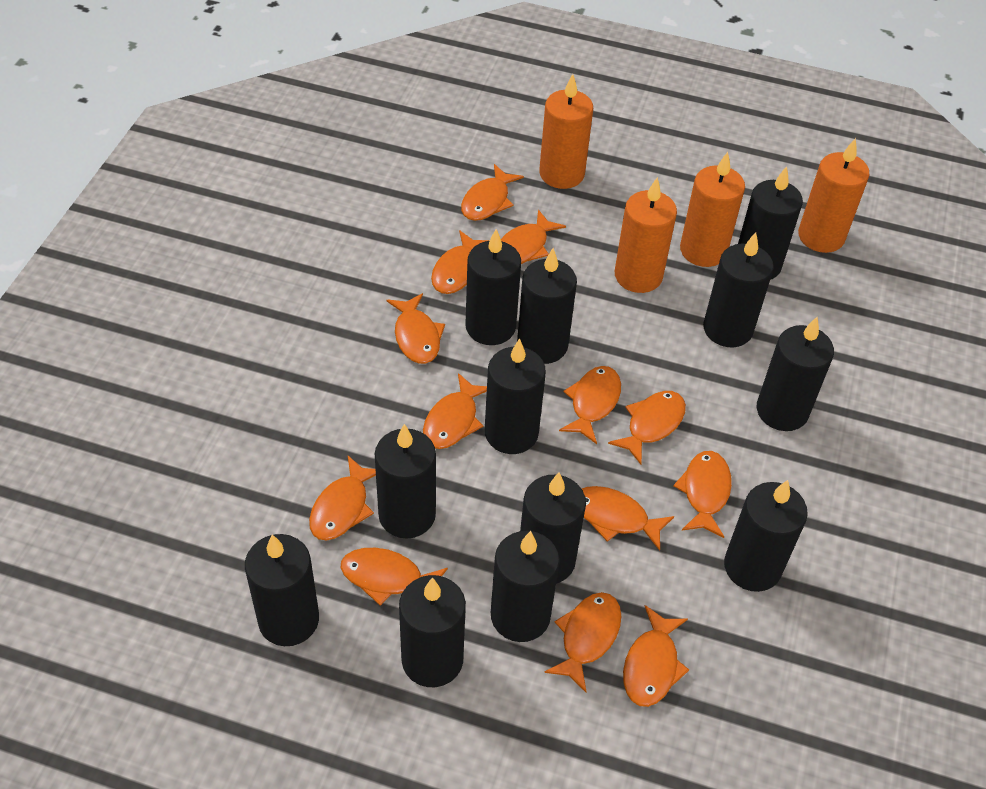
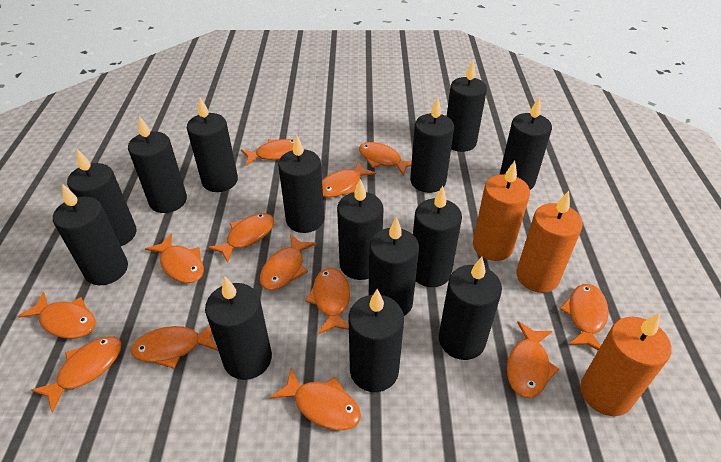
black candle: 12 -> 14
orange candle: 4 -> 3

